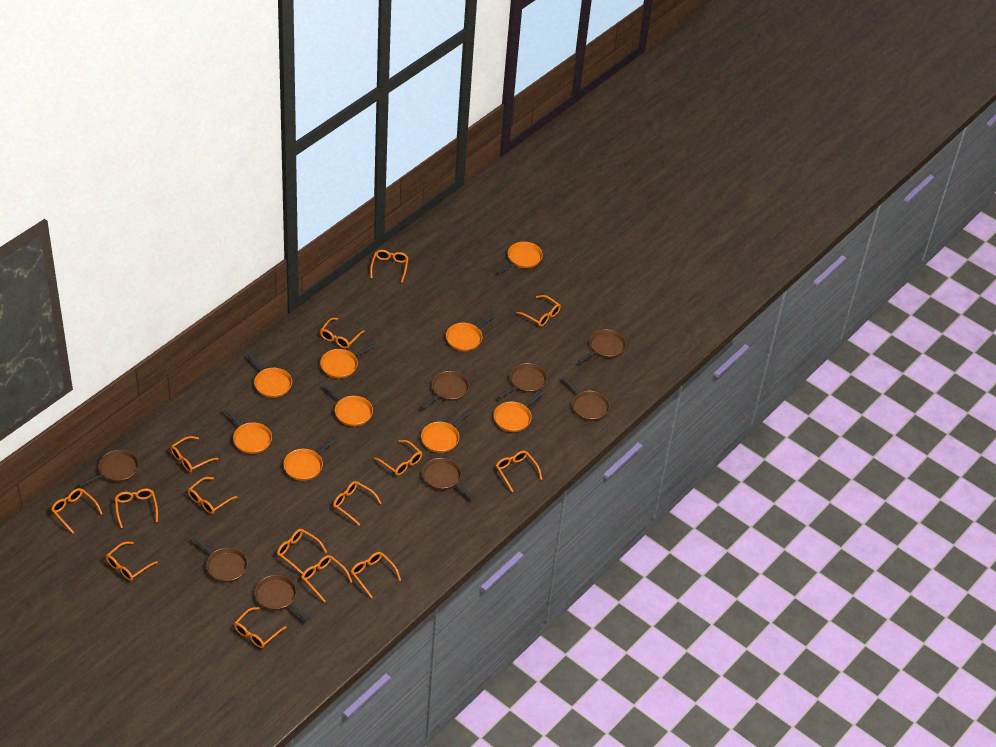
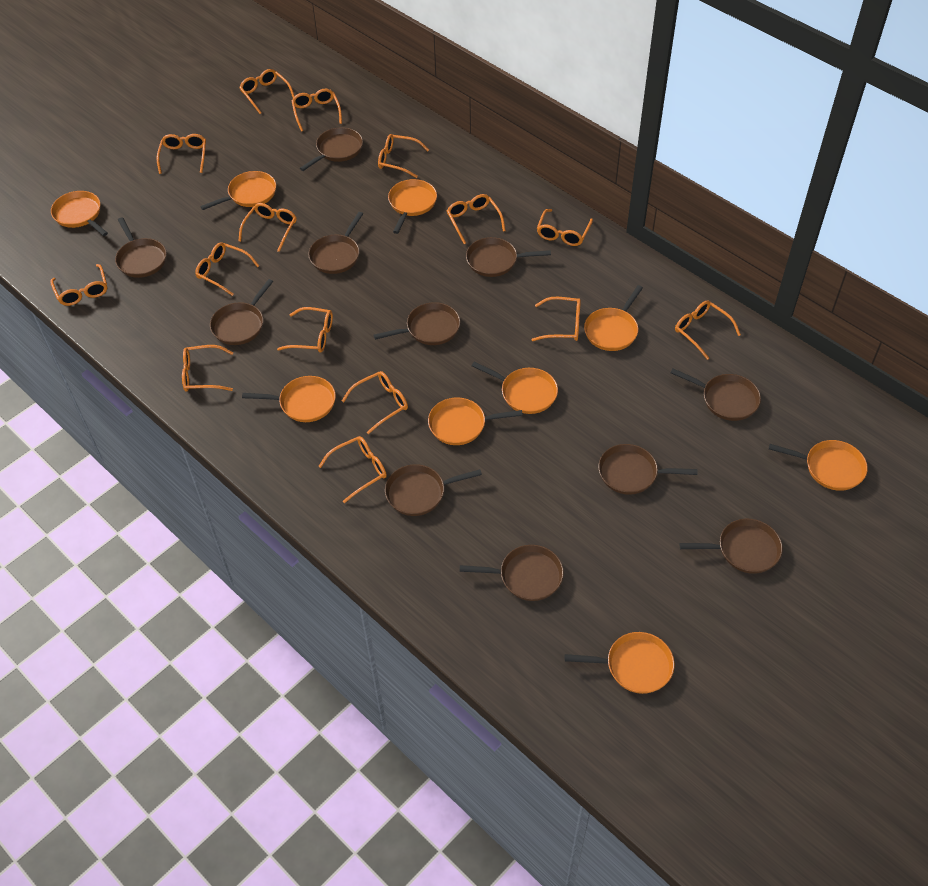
brown pan: 8 -> 11

